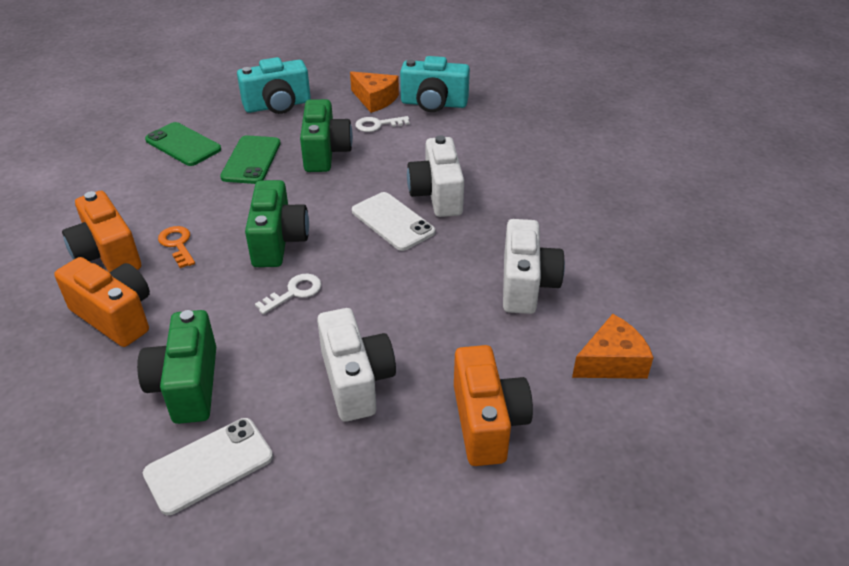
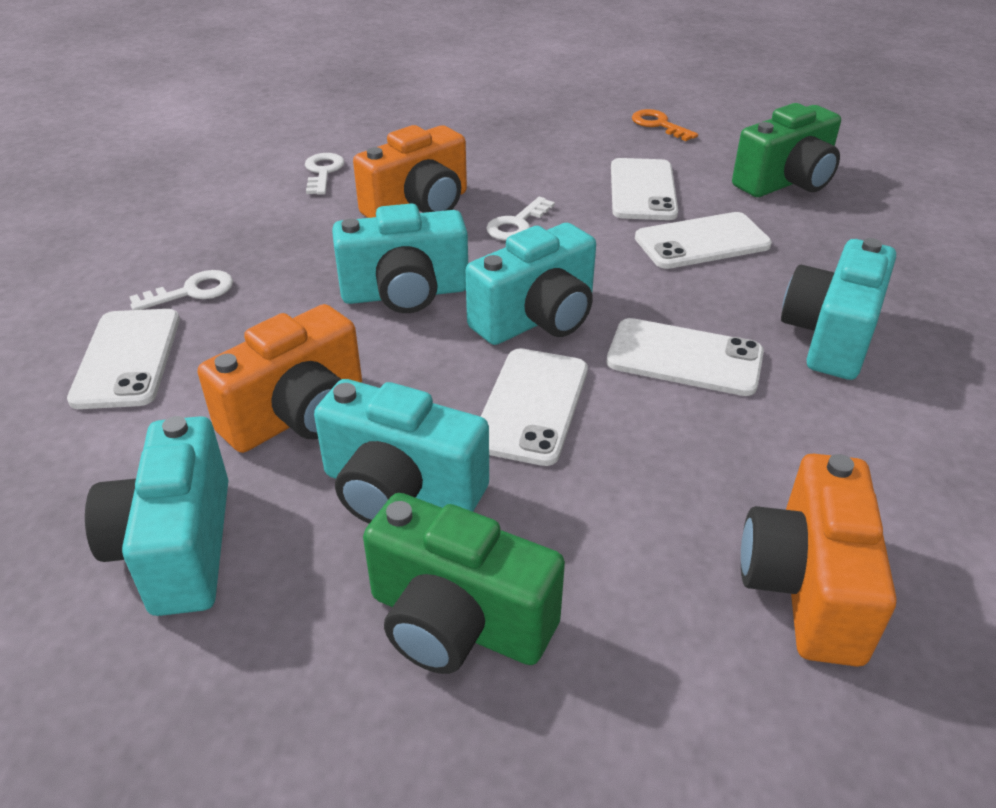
green camera: 3 -> 2
green phone: 2 -> 0
orange cheese: 2 -> 0
turquoise camera: 2 -> 5
white camera: 3 -> 0
white key: 2 -> 3
white phone: 2 -> 5

